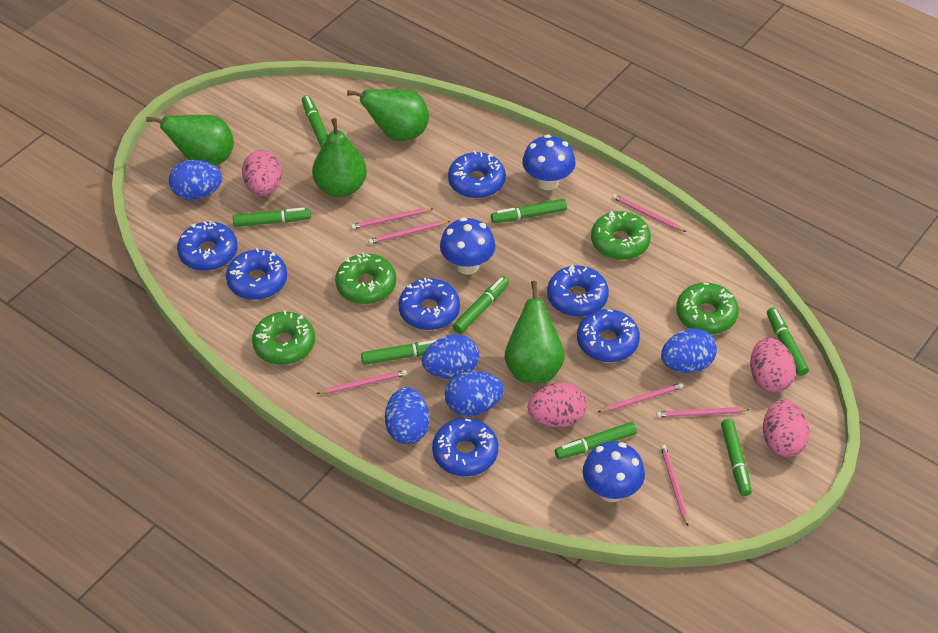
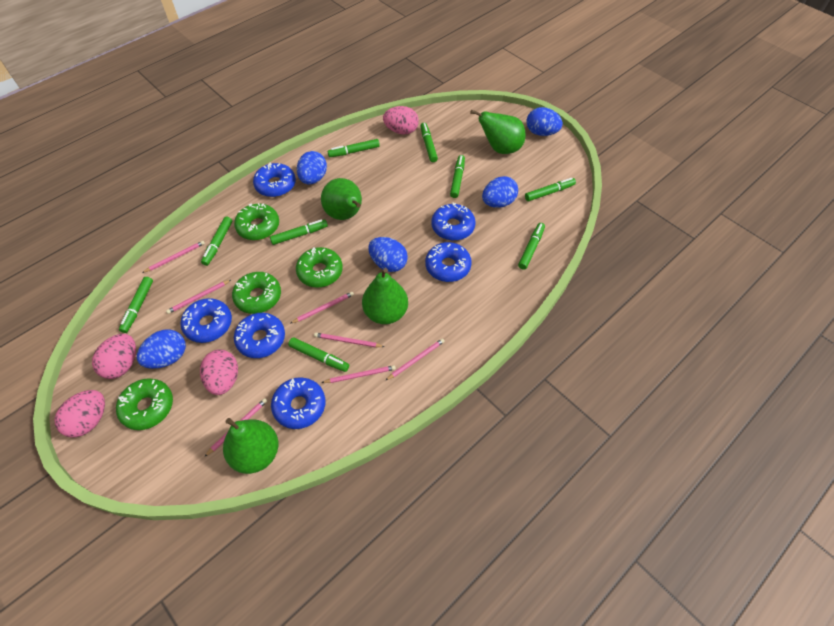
blue donut: 7 -> 6
blue mushroom: 3 -> 0
green marker: 8 -> 9

